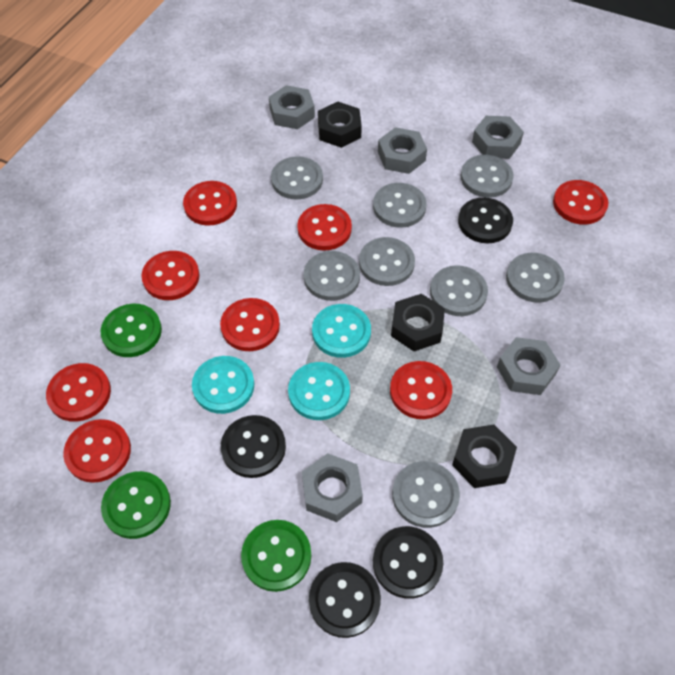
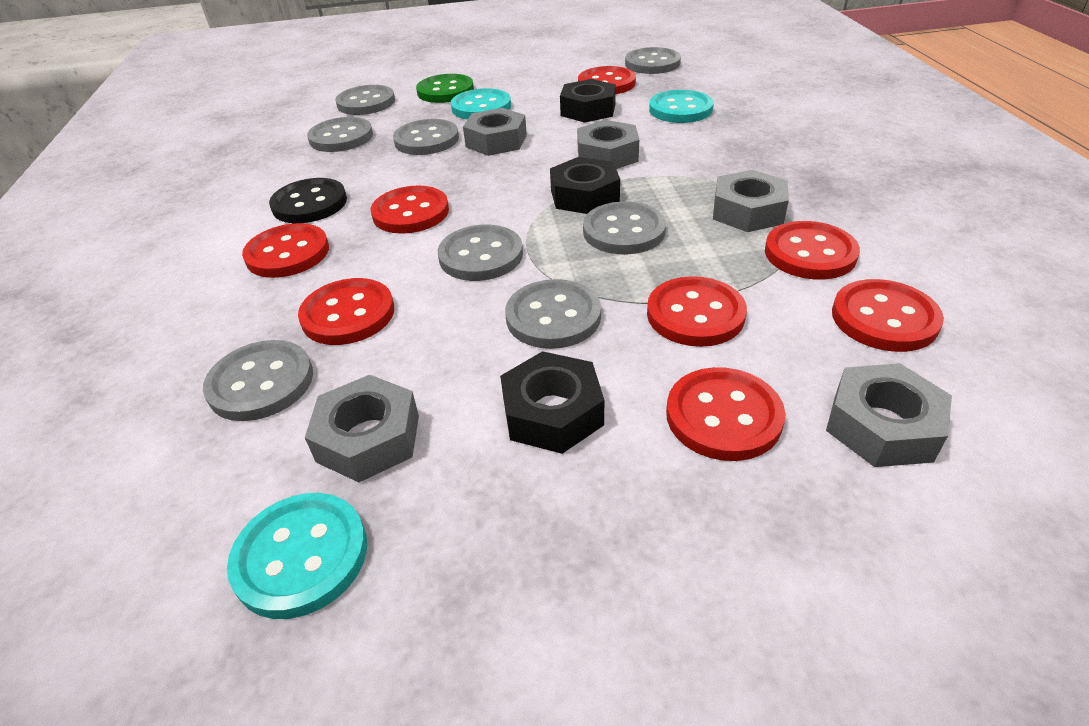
black button: 4 -> 1
green button: 3 -> 1

